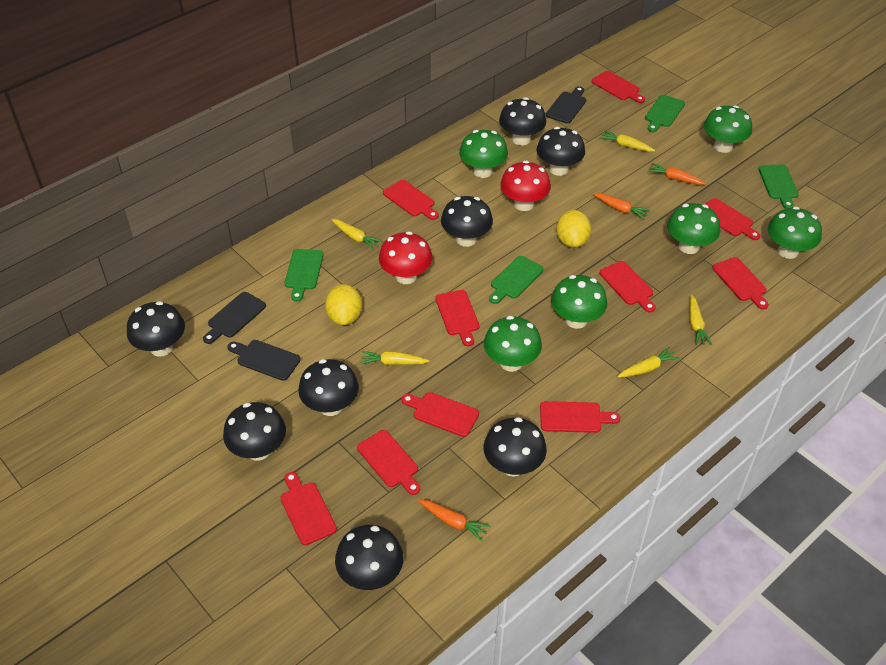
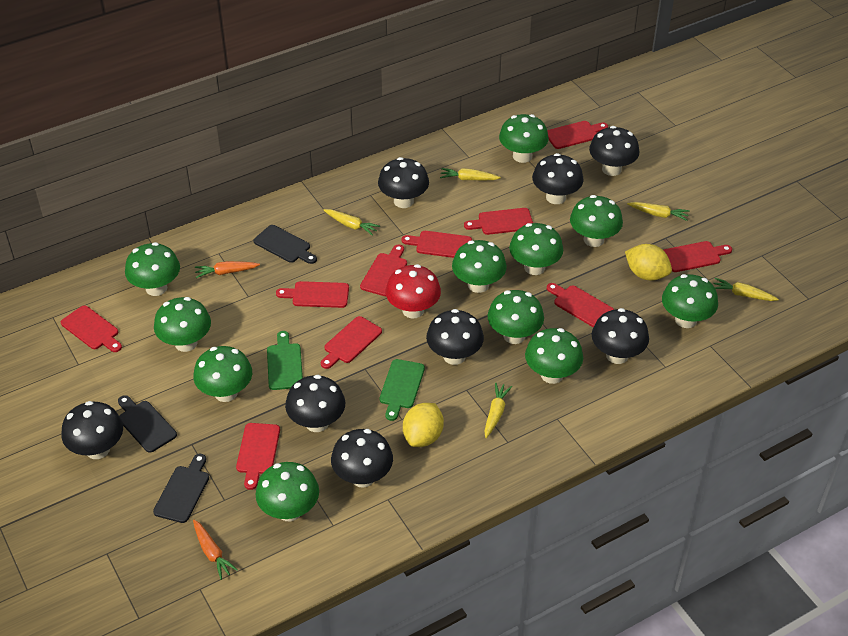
green cutting board: 4 -> 2
green mushroom: 6 -> 11
orange carrot: 3 -> 2
red mushroom: 2 -> 1

